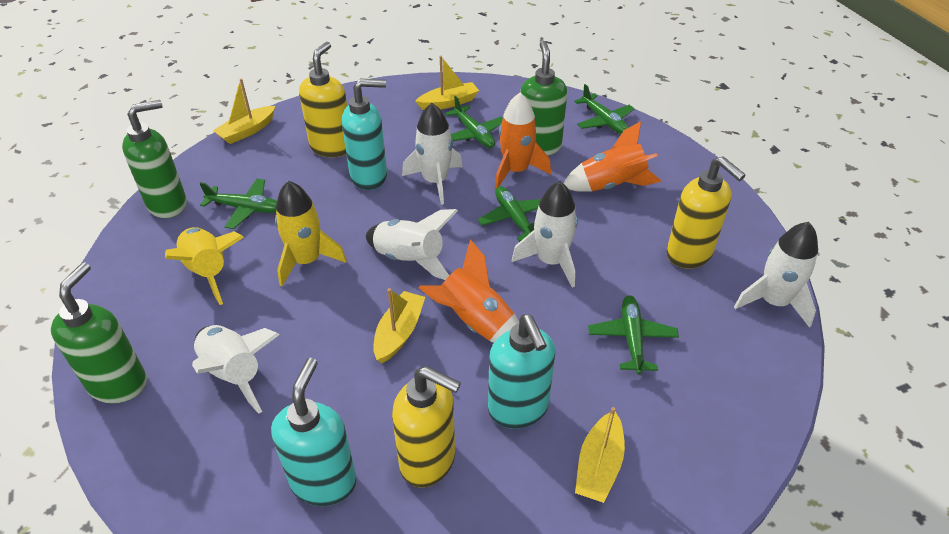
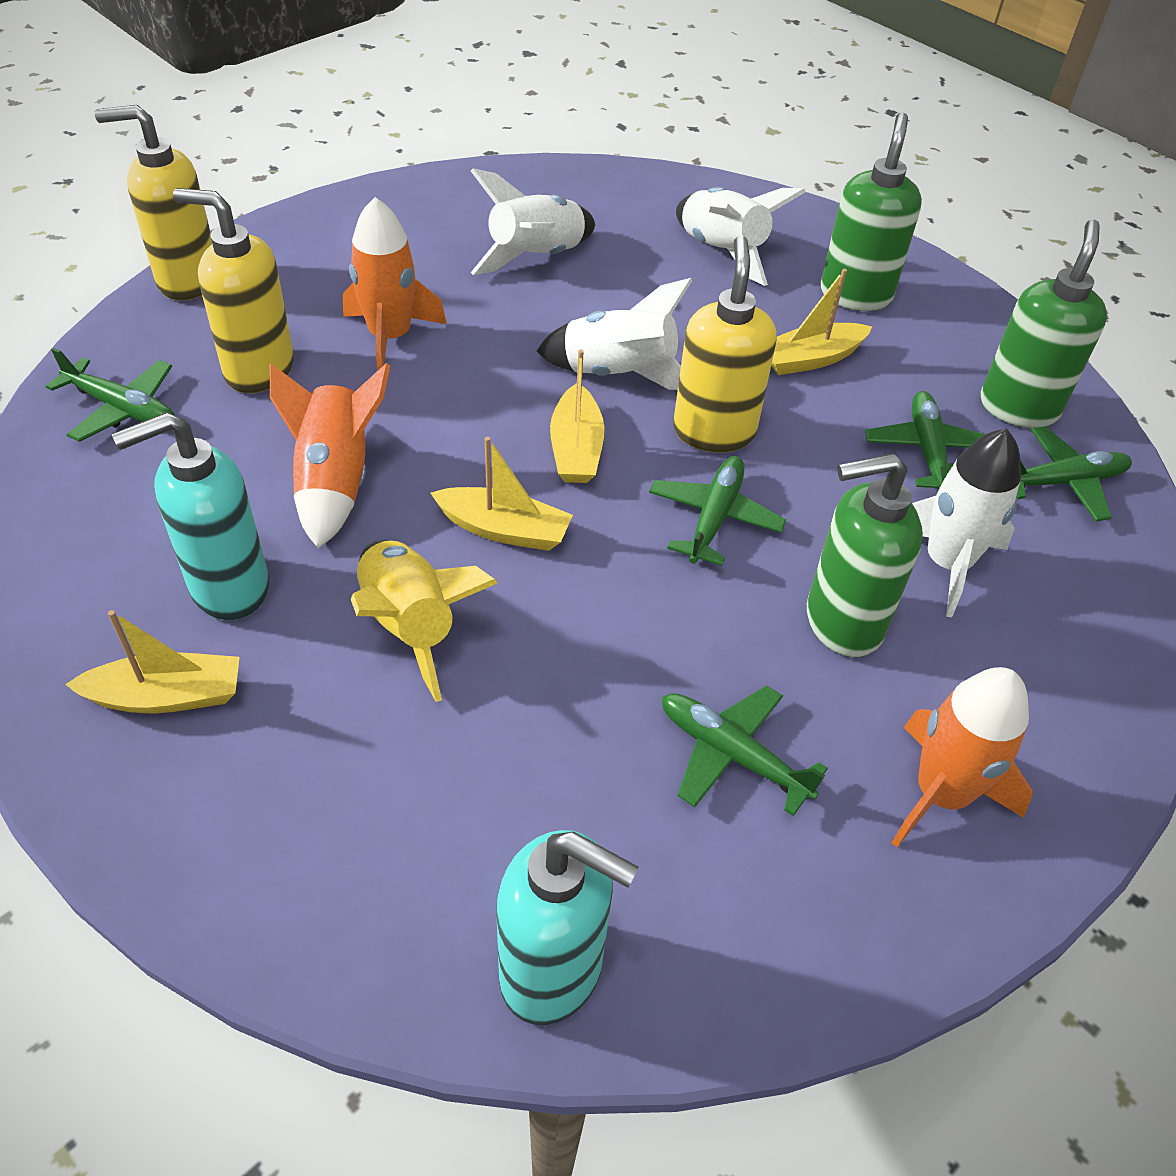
turquoise soap dispenser: 3 -> 2
white rocket: 5 -> 4
yellow rocket: 2 -> 1

